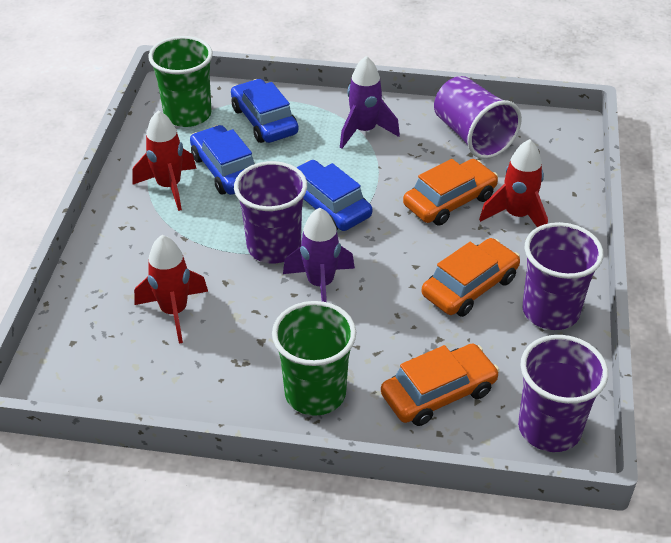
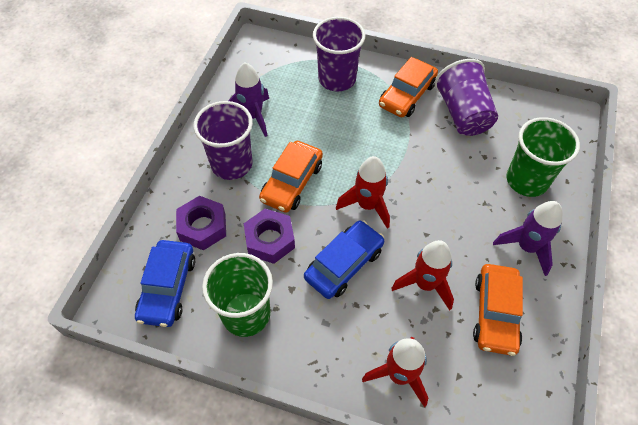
blue car: 3 -> 2
purple cup: 4 -> 3
purple nut: 0 -> 2

